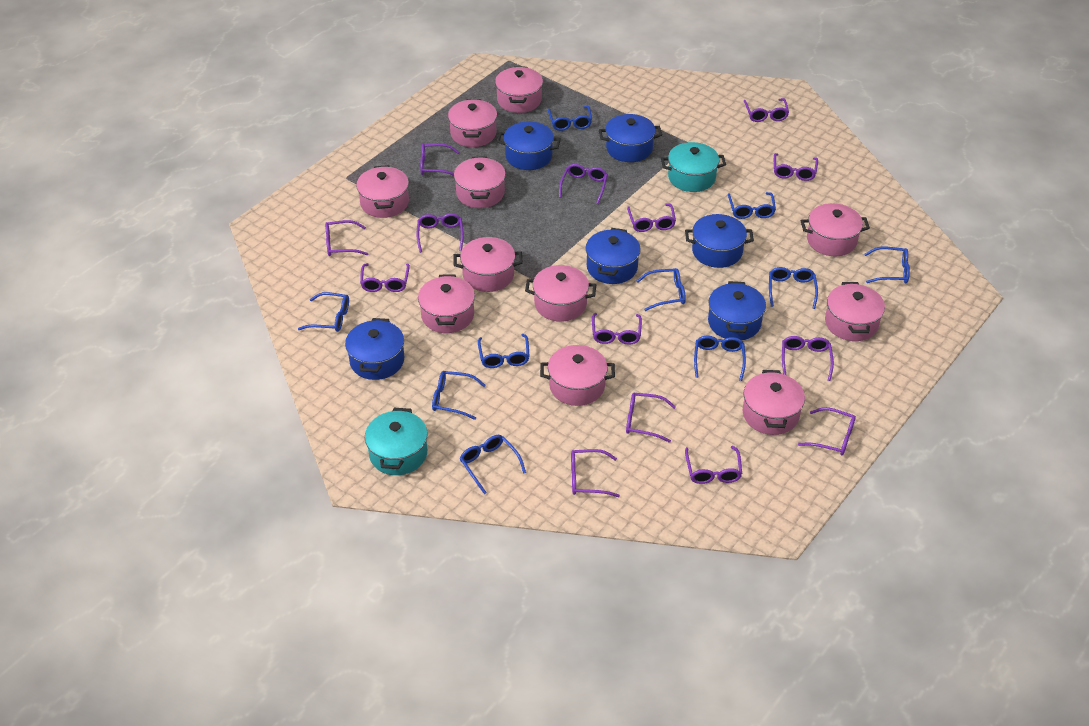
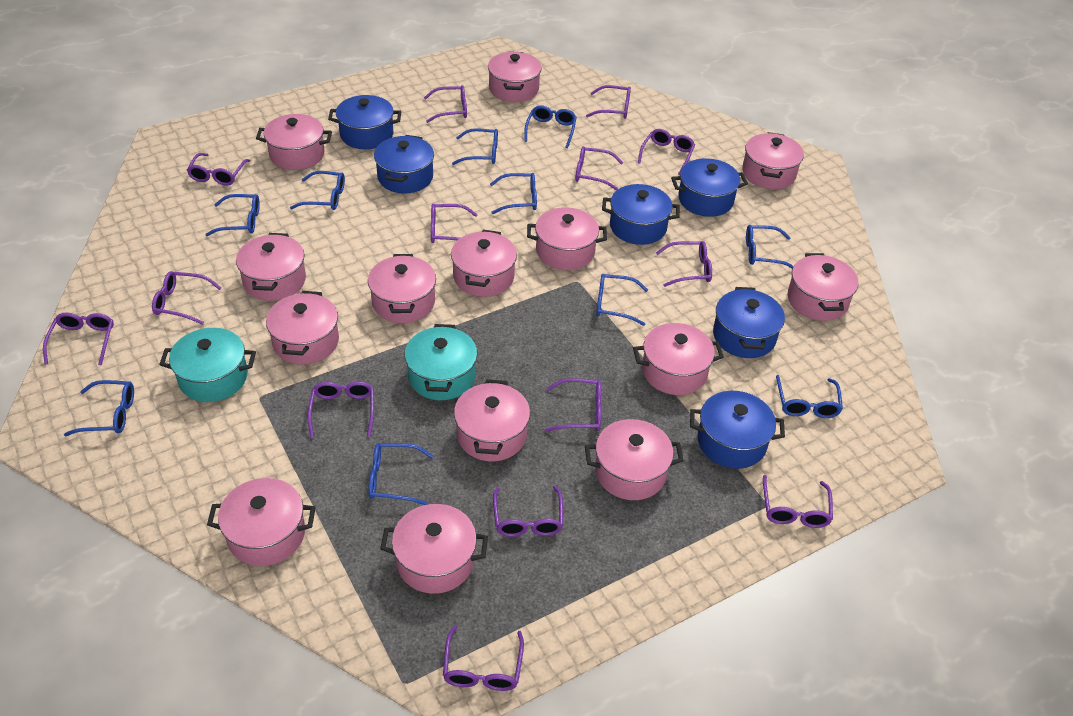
pink pot: 11 -> 14

